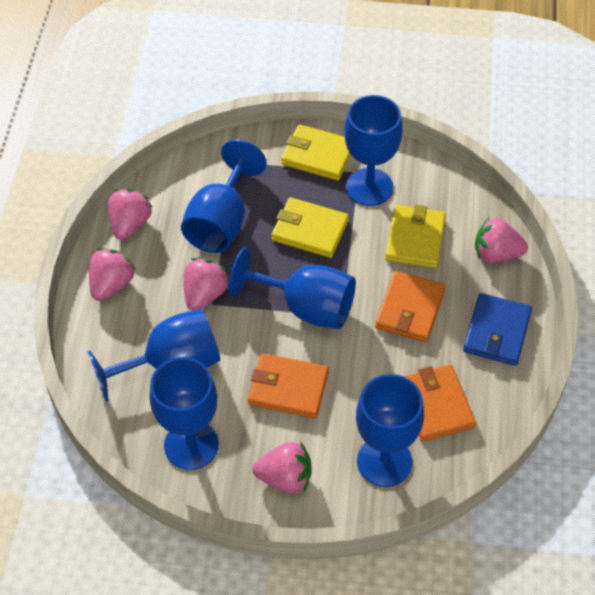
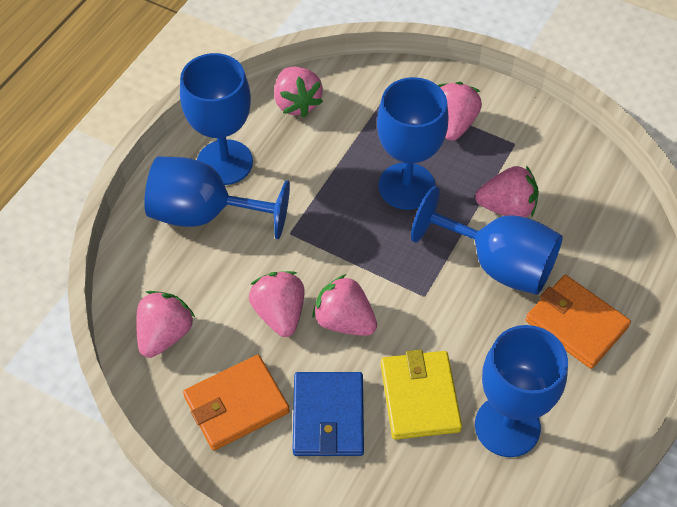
blue goblet: 6 -> 5
orange wallet: 3 -> 2
pink strawberry: 5 -> 6
yellow wallet: 3 -> 1

